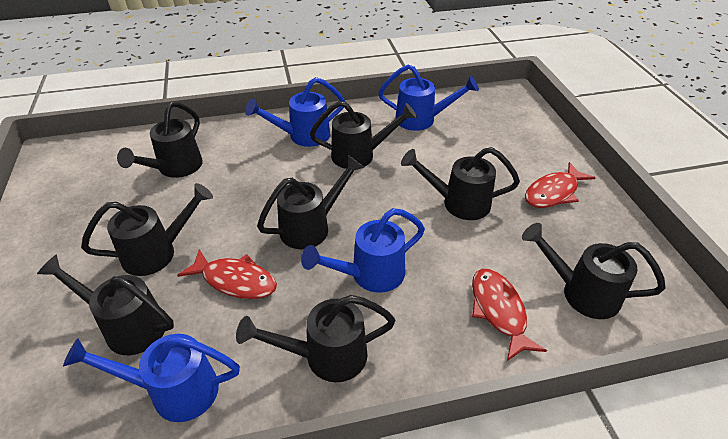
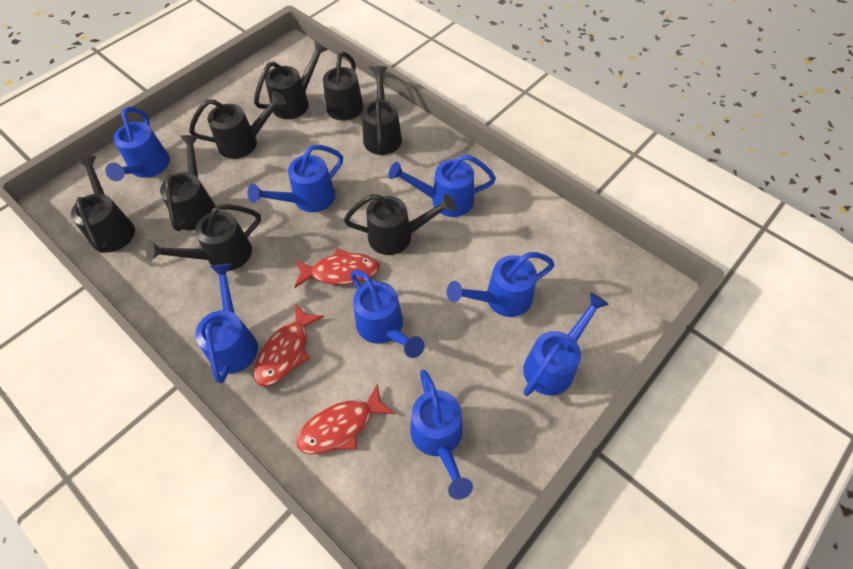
blue watering can: 4 -> 8

